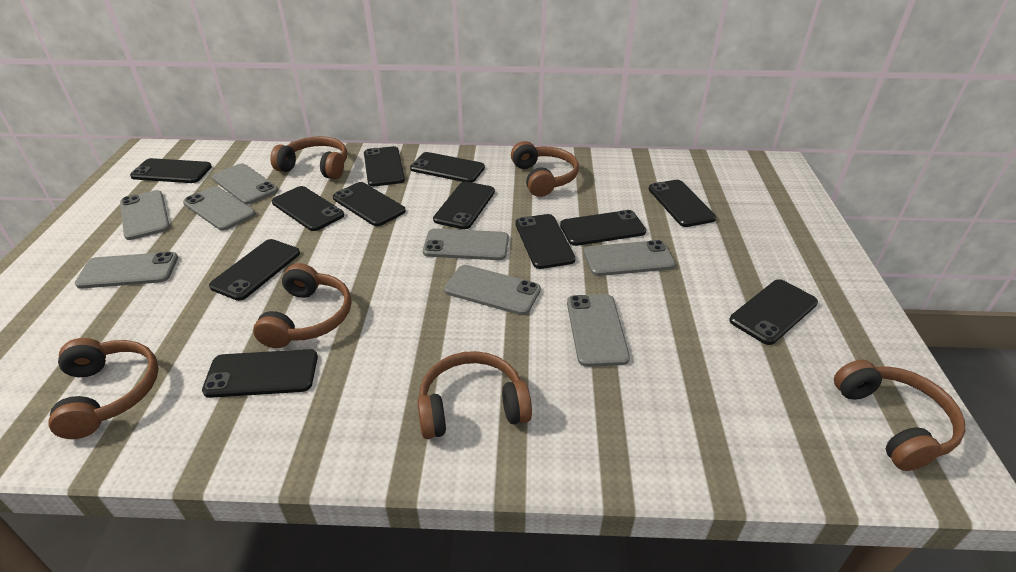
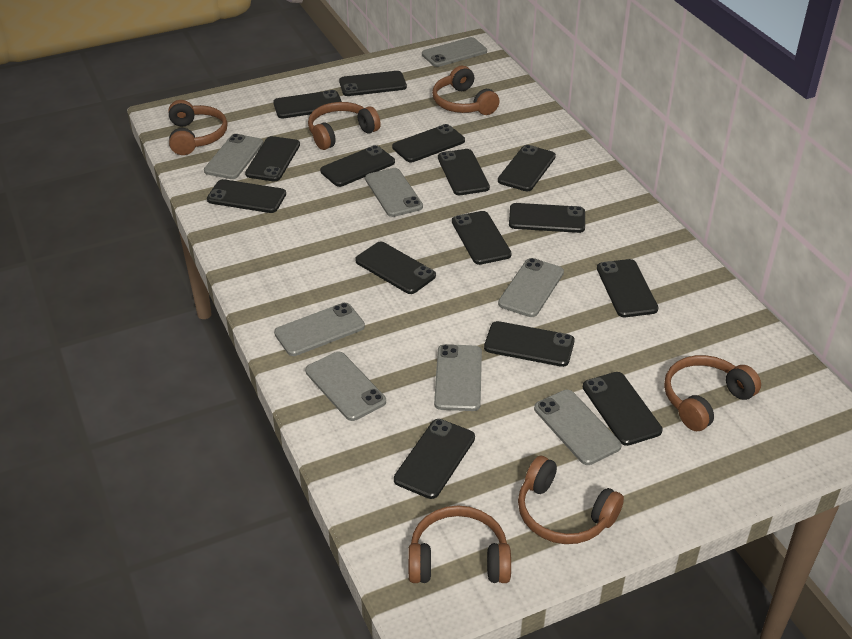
black phone: 12 -> 15

